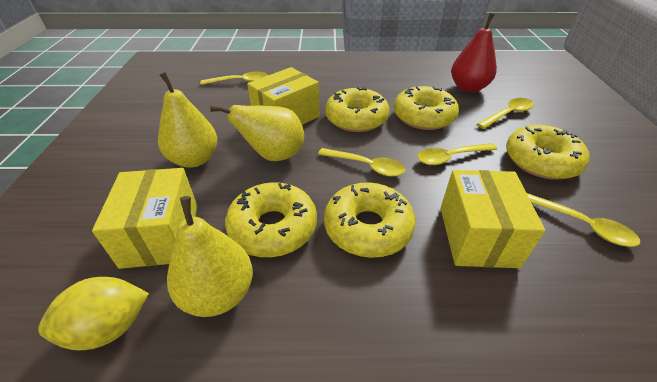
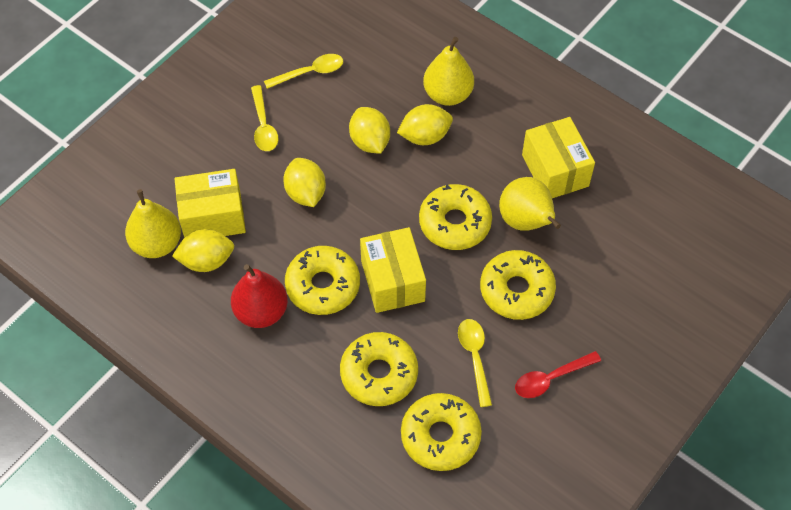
red spoon: 0 -> 1
yellow lemon: 1 -> 4
yellow spoon: 5 -> 3

